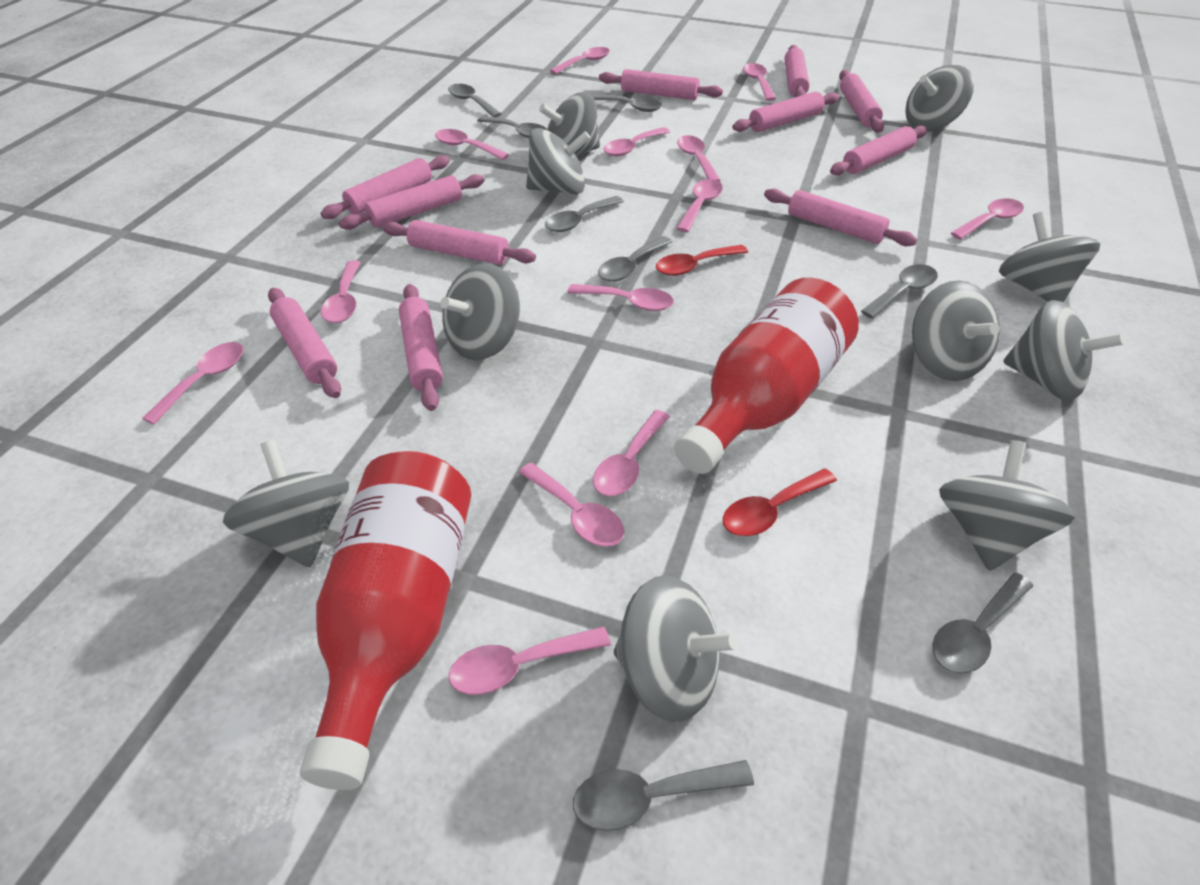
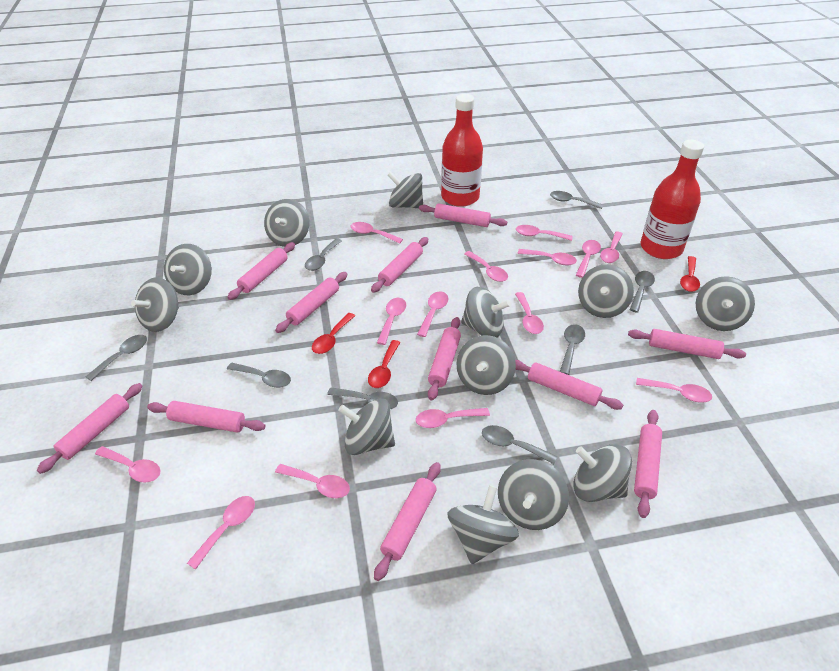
grey spinning top: 10 -> 12
pink spoon: 13 -> 14
red spoon: 2 -> 3

